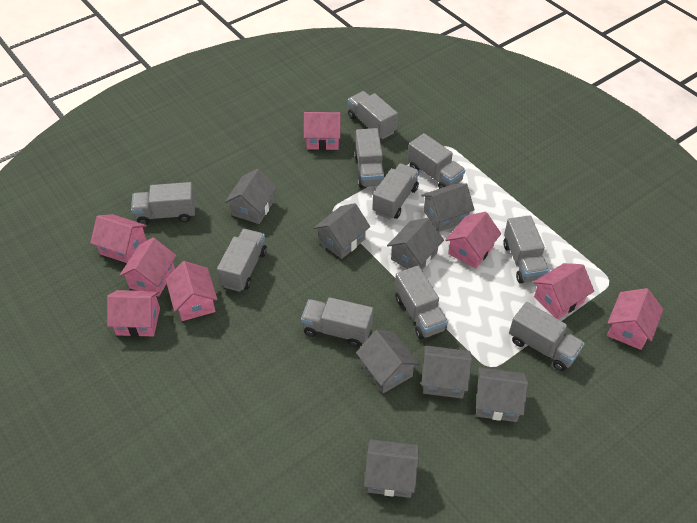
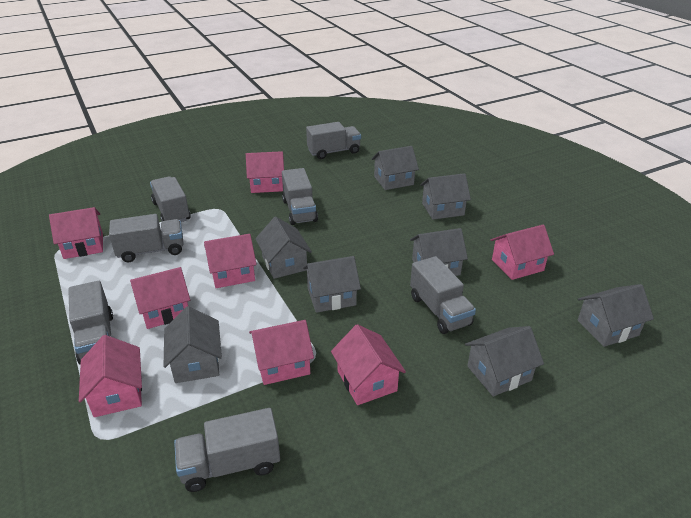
grey truck: 10 -> 7

